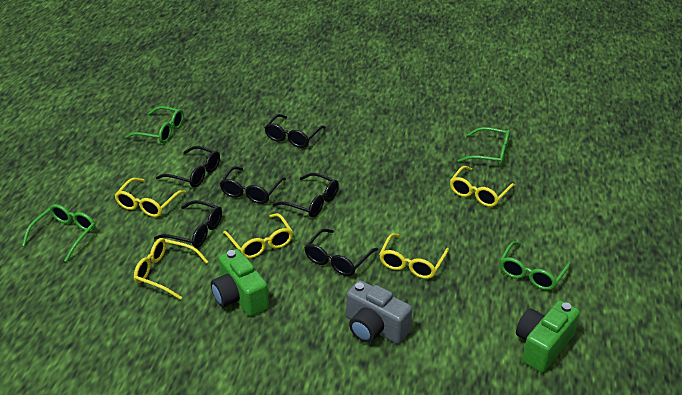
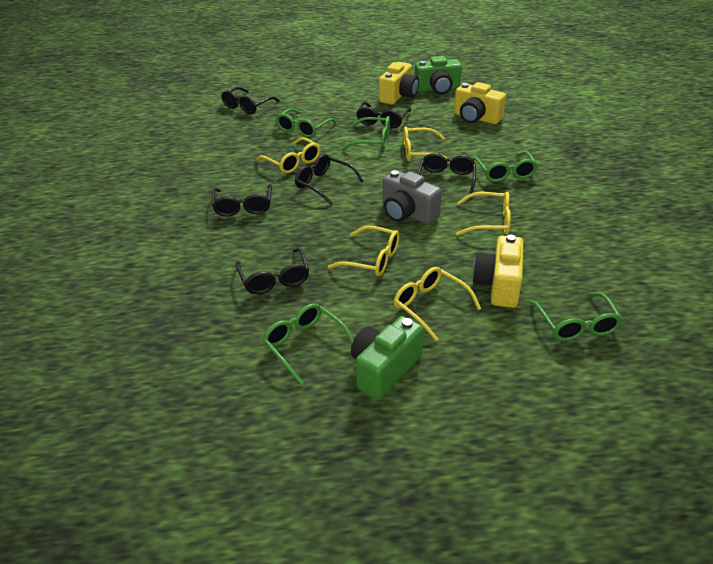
green glasses: 4 -> 5
yellow camera: 0 -> 3

